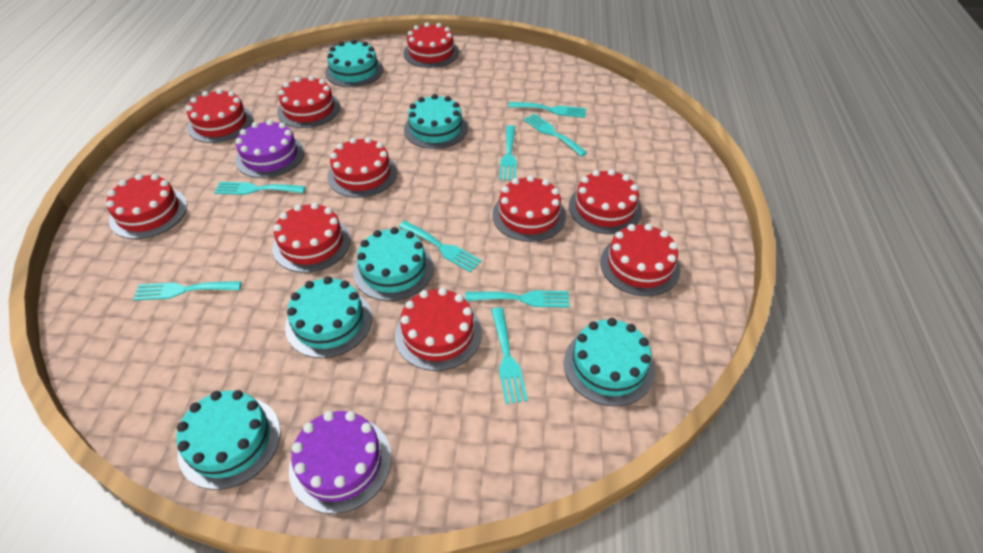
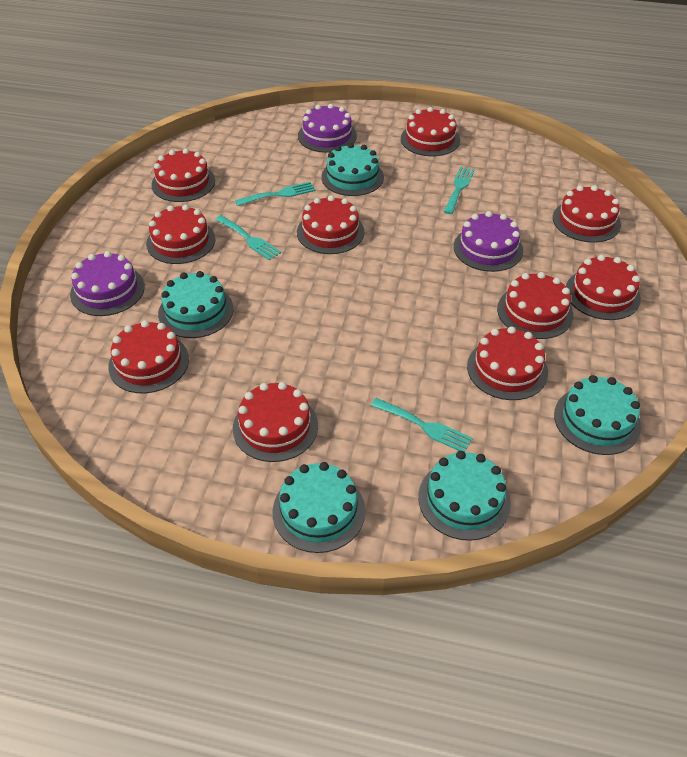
purple cake: 2 -> 3
turquoise cake: 6 -> 5
turquoise fork: 8 -> 4

